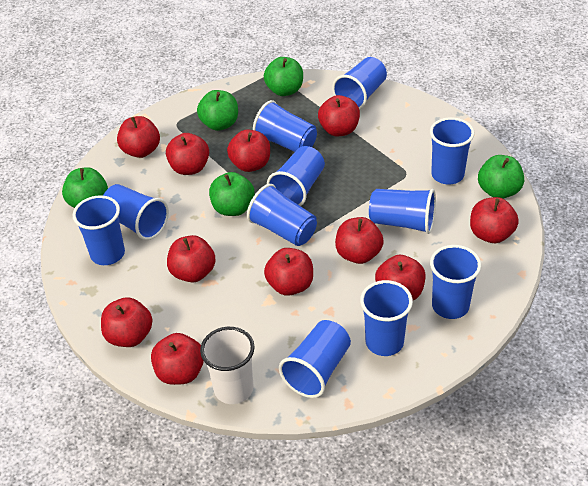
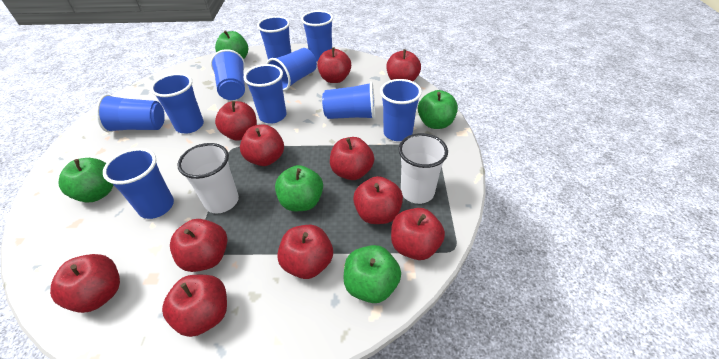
blue cup: 11 -> 10
white cup: 1 -> 2

